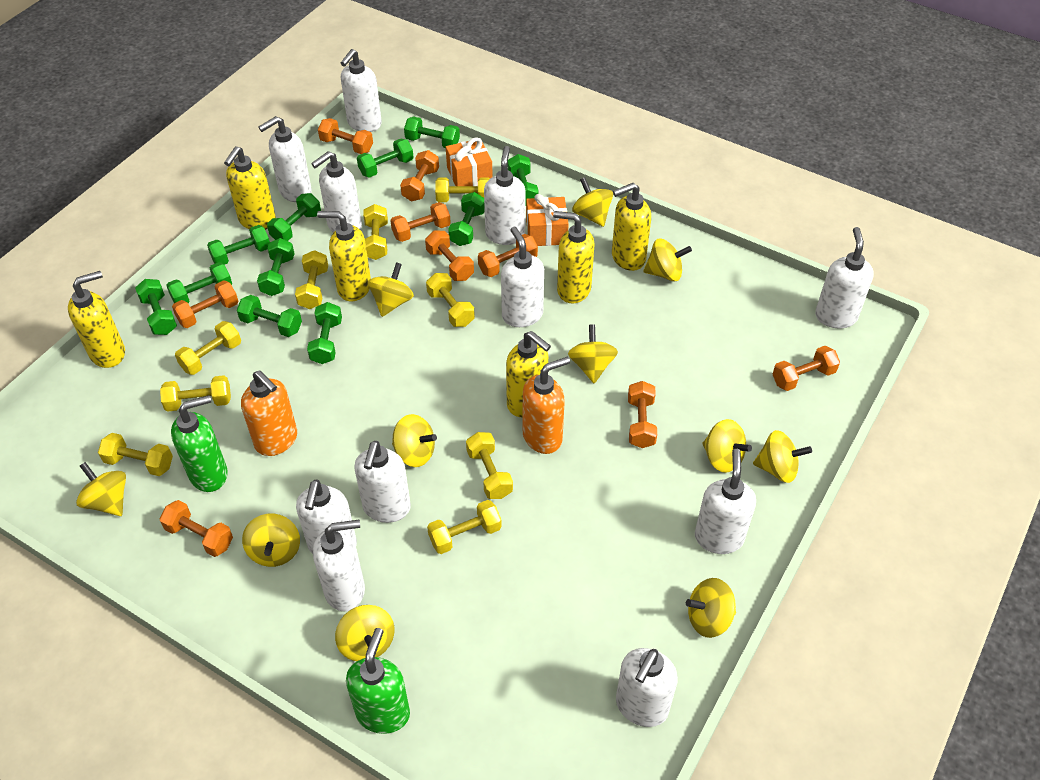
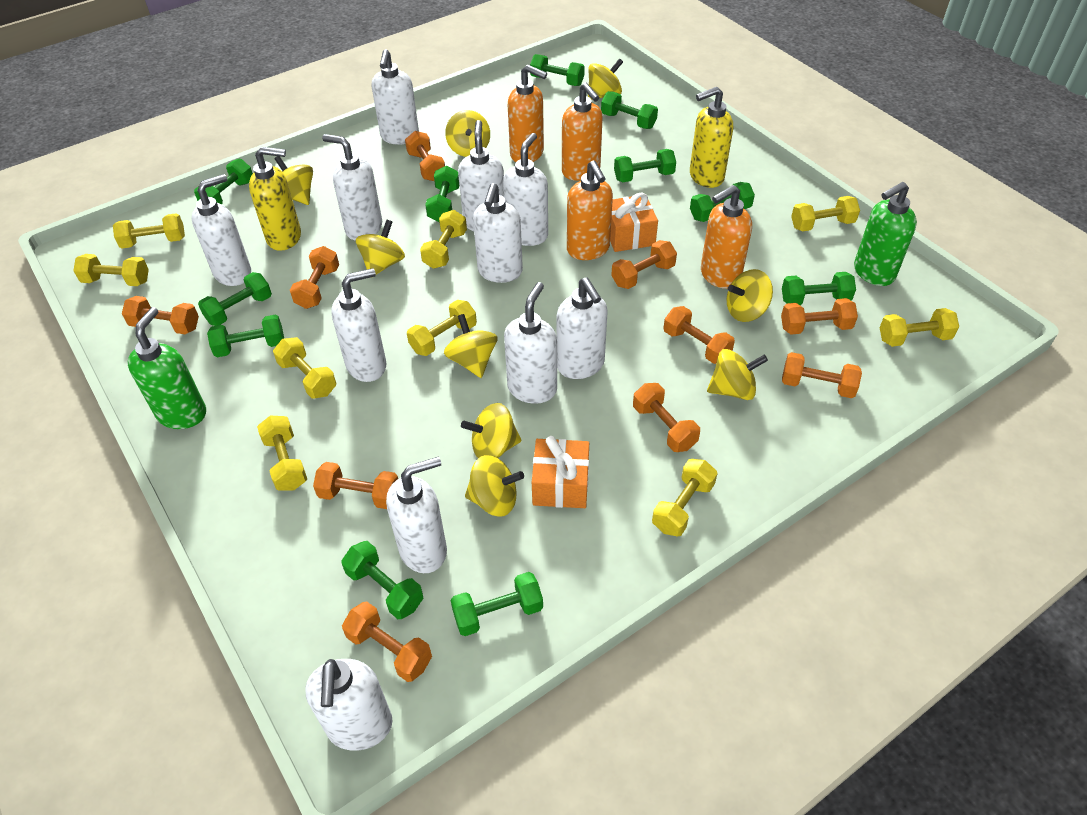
orange dumbbell: 9 -> 10
orange soap dispenser: 2 -> 4
yellow soap dispenser: 6 -> 2
yellow spinning top: 11 -> 9

